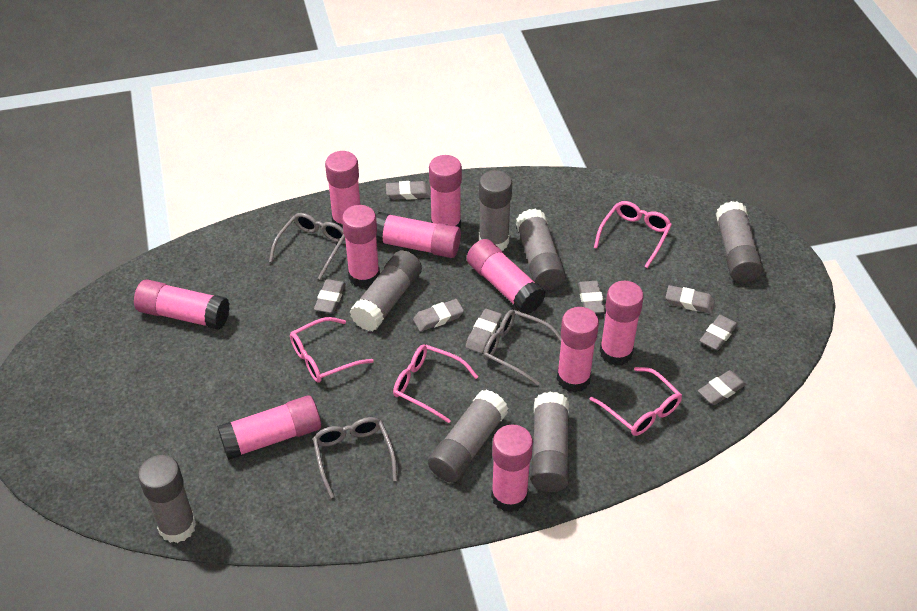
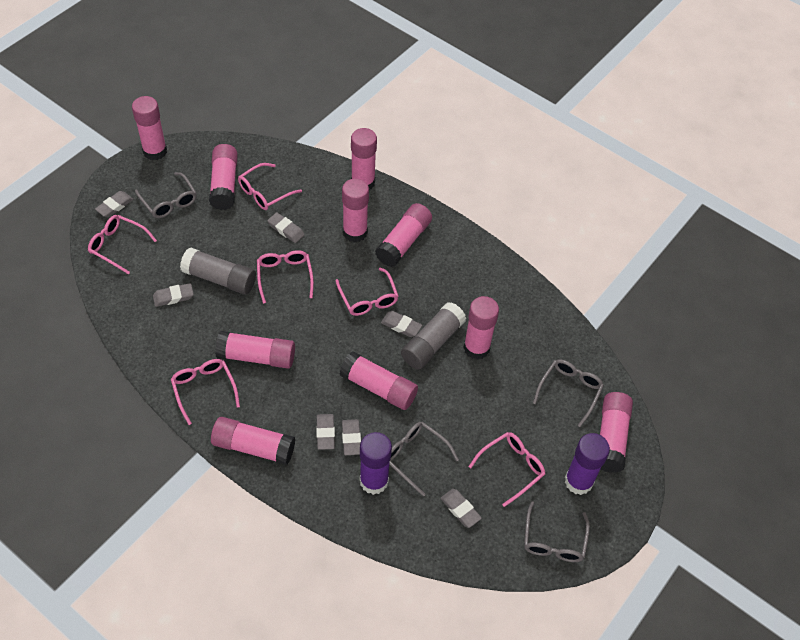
grey eraser: 8 -> 7
grey glasses: 3 -> 4
grey glue stick: 7 -> 2
pink glasses: 4 -> 6
purple glue stick: 0 -> 2

